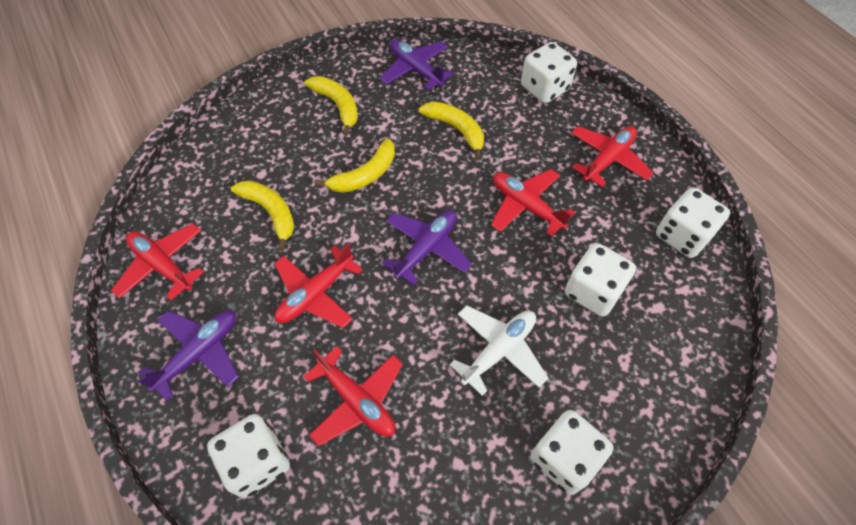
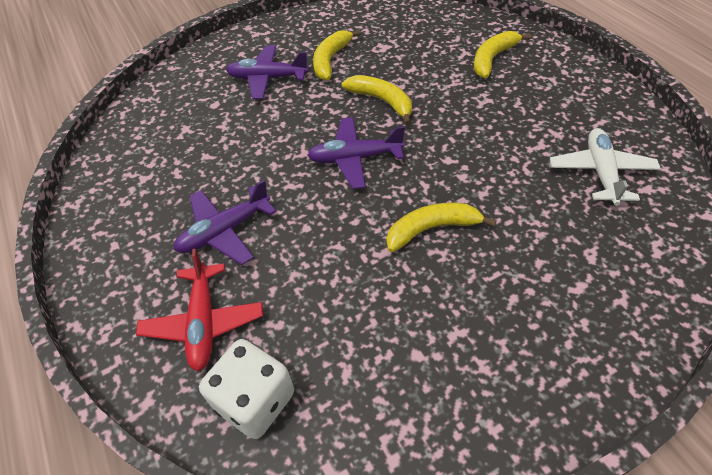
red plane: 5 -> 1
white dice: 5 -> 1

